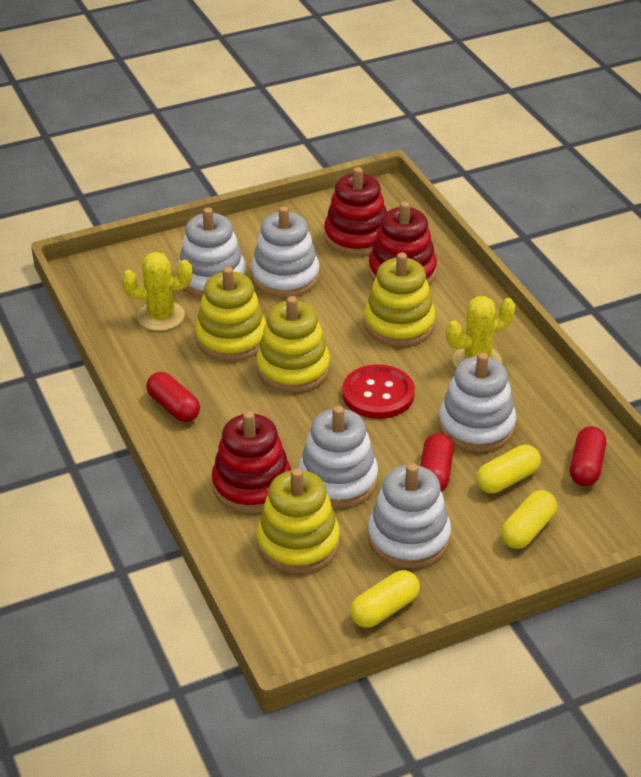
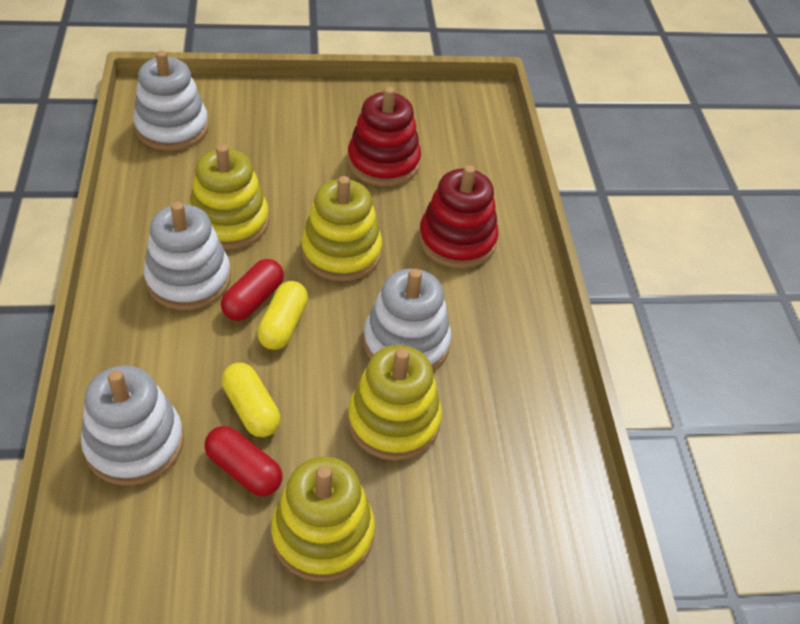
red button: 1 -> 0
red capsule: 3 -> 2
red stacking toy: 3 -> 2
white stacking toy: 5 -> 4
yellow cactus: 2 -> 0
yellow capsule: 3 -> 2

